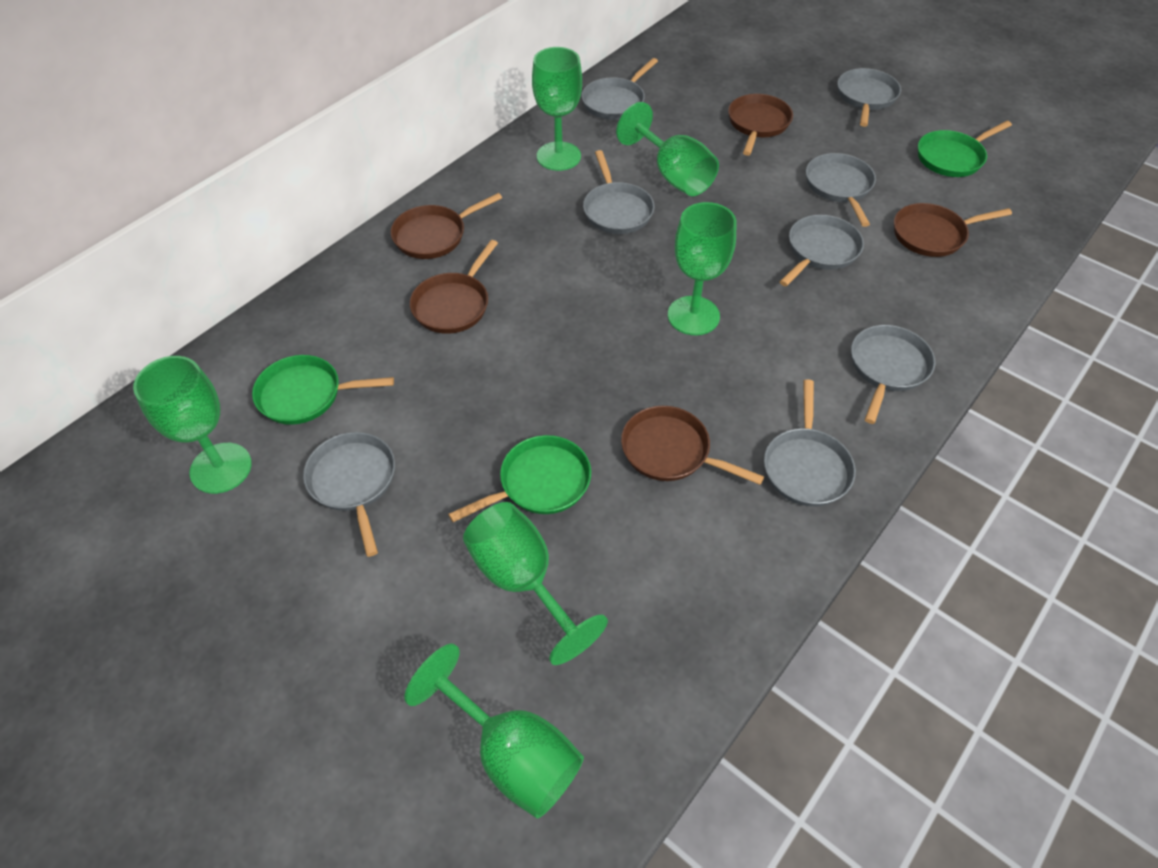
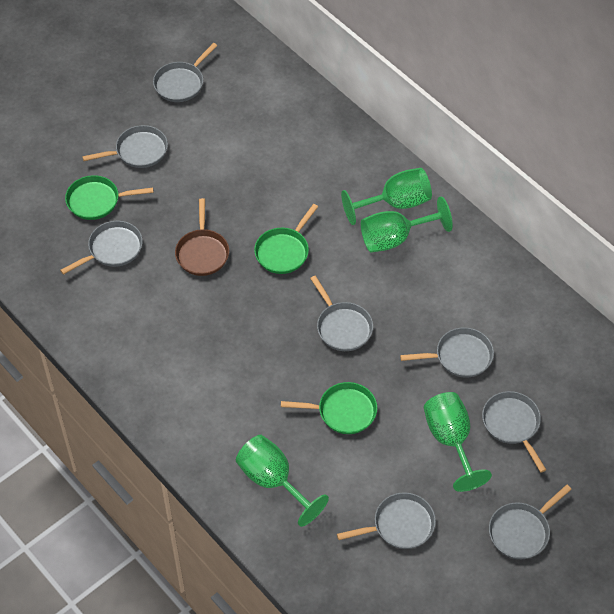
brown pan: 5 -> 1
green goblet: 6 -> 4

